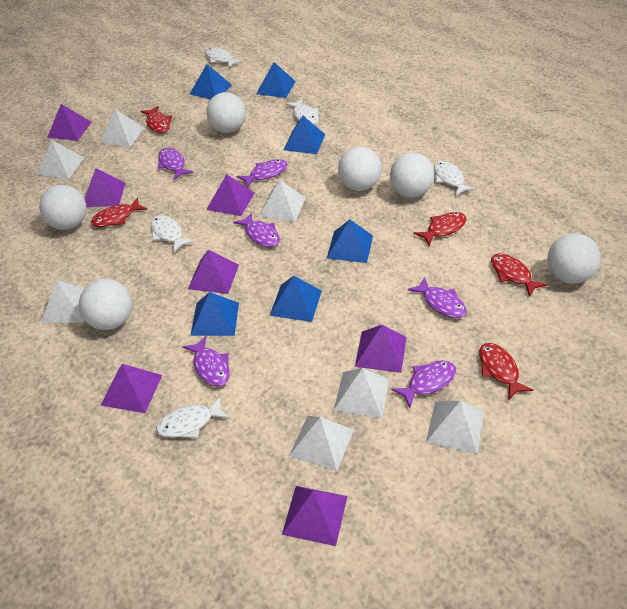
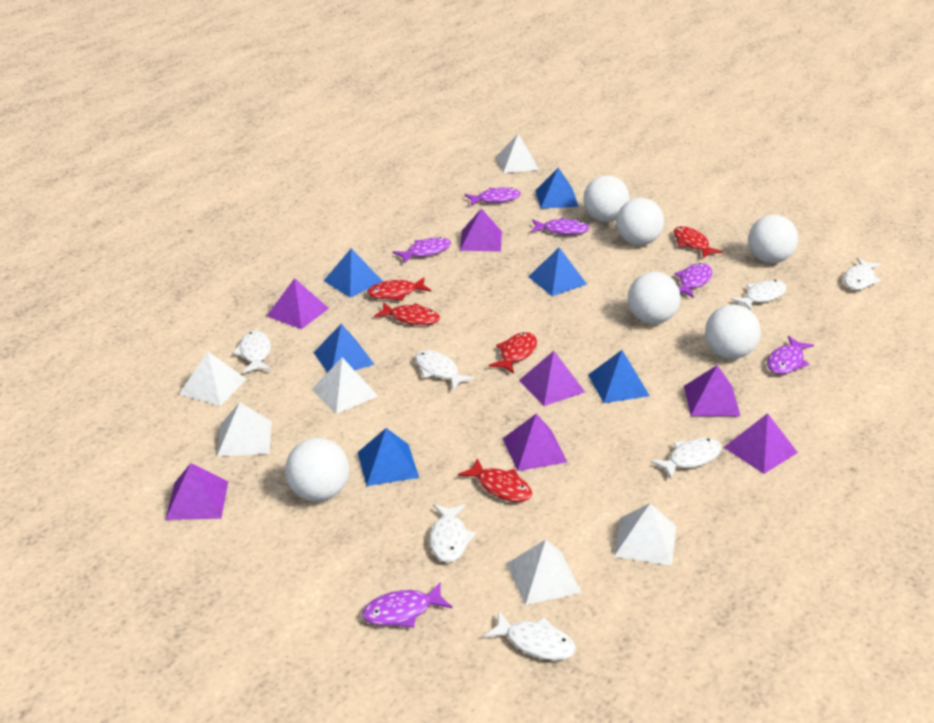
white fish: 5 -> 7
white pyramid: 7 -> 6

